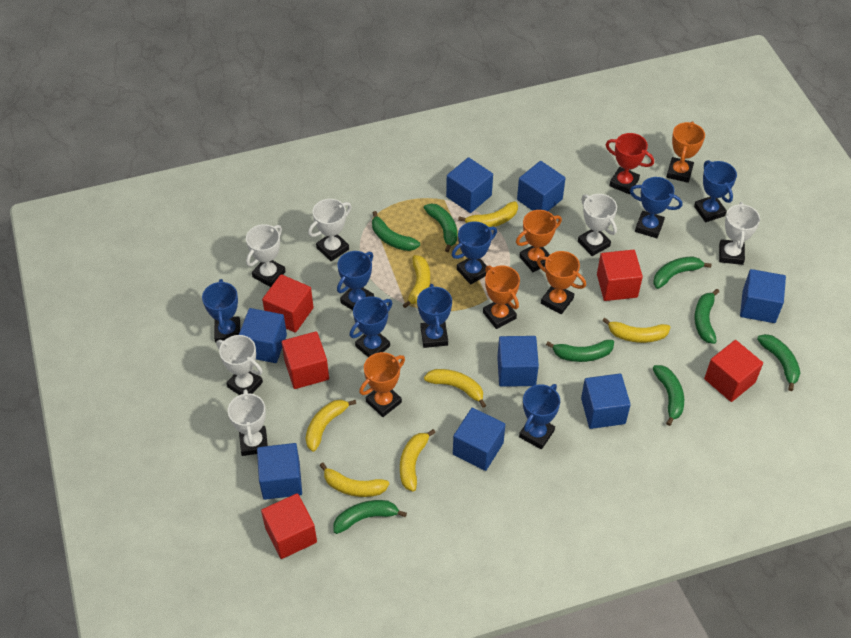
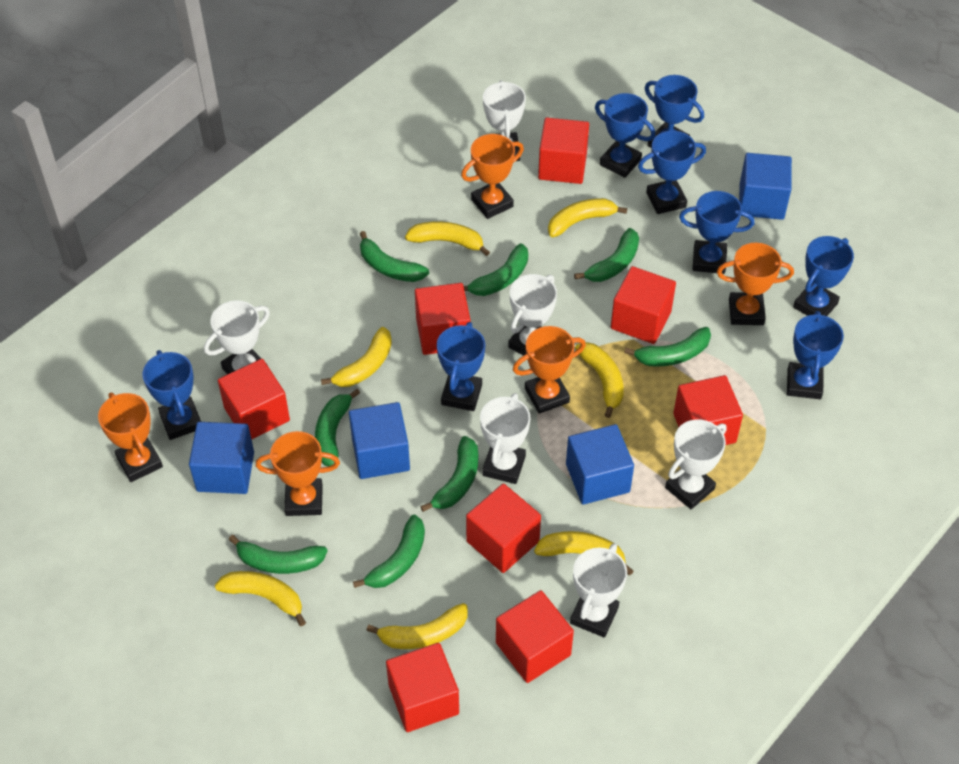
blue cube: 8 -> 4
red cube: 5 -> 8
red trophy: 1 -> 0

